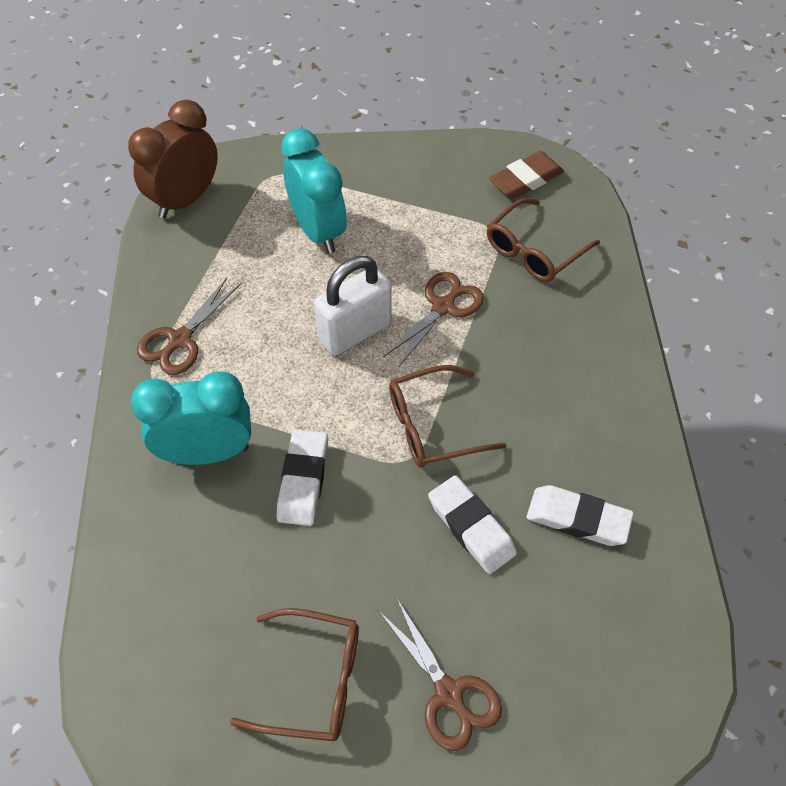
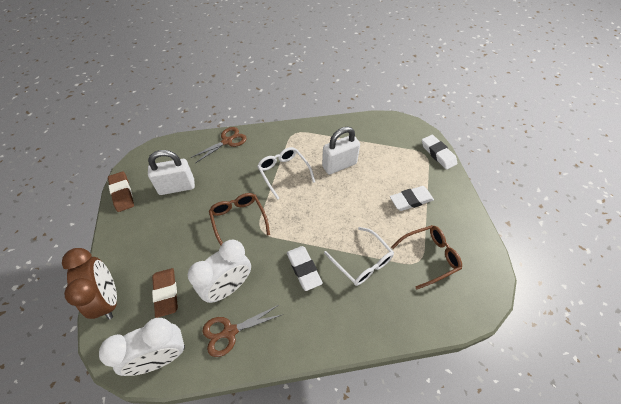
brown eraser: 1 -> 2
brown glasses: 3 -> 2
brown scissors: 3 -> 2
turquoise clock: 2 -> 0
white clock: 0 -> 2
white glasses: 0 -> 2
white padlock: 1 -> 2

